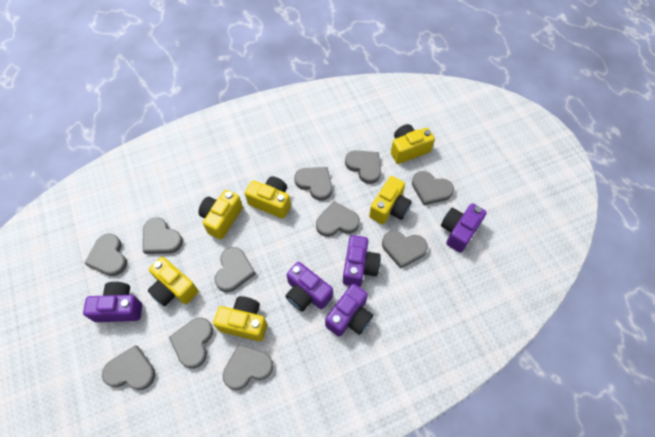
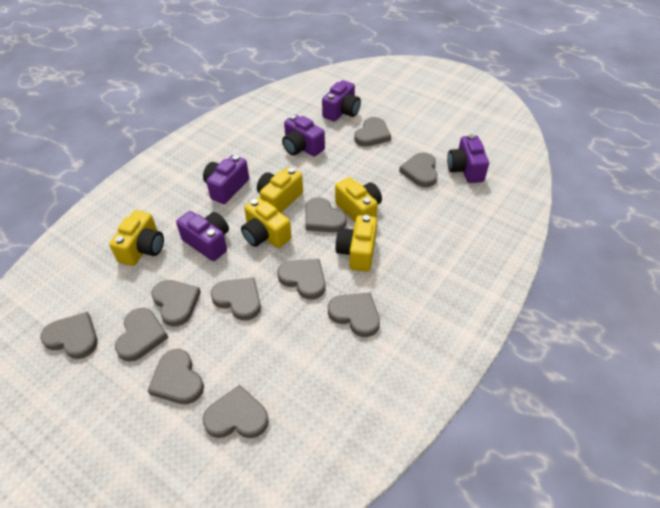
yellow camera: 6 -> 5

